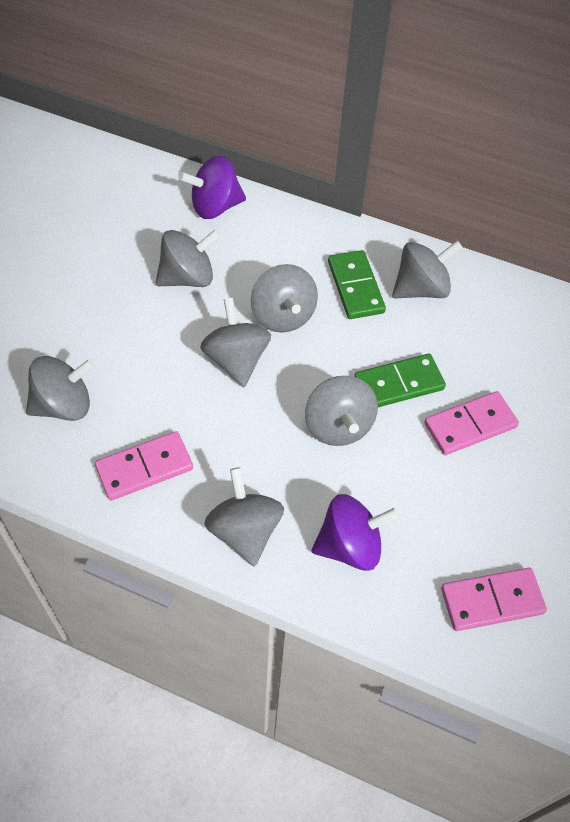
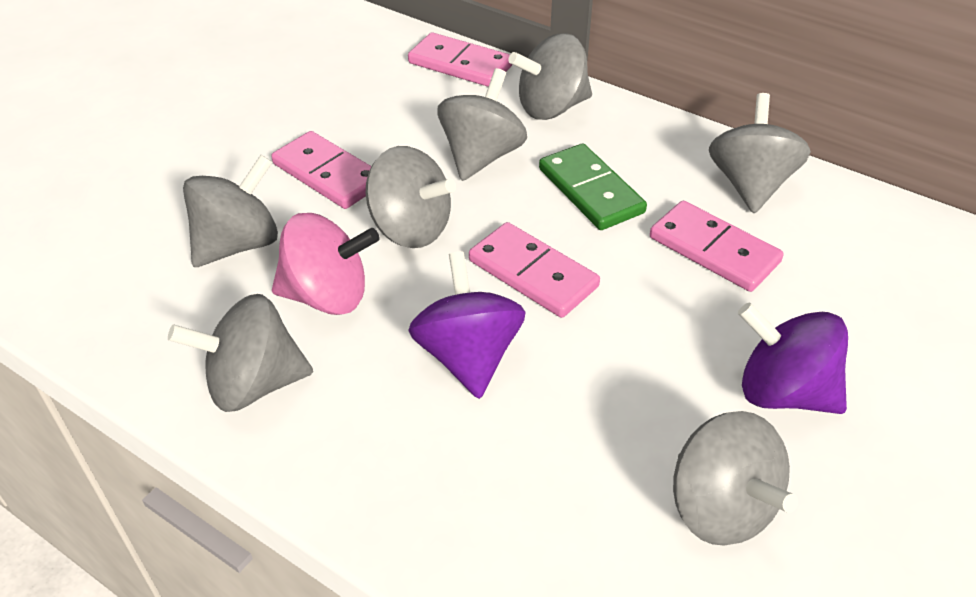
green domino: 2 -> 1
pink domino: 3 -> 4
pink spinning top: 0 -> 1

